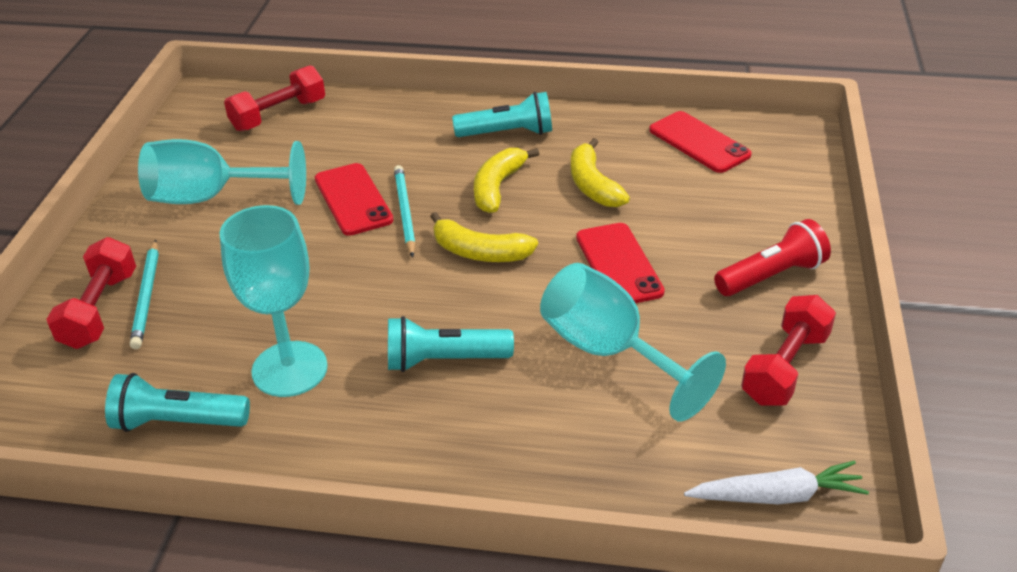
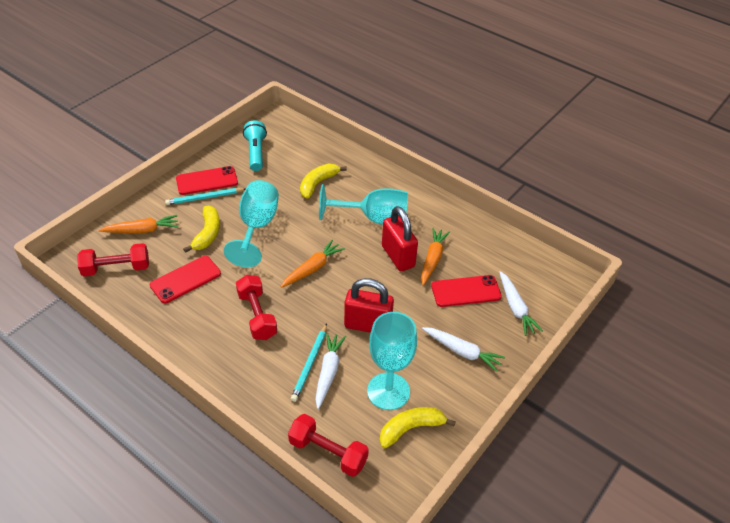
orange carrot: 0 -> 3
red flashlight: 1 -> 0
red padlock: 0 -> 2
turquoise flashlight: 3 -> 1
white carrot: 1 -> 3

